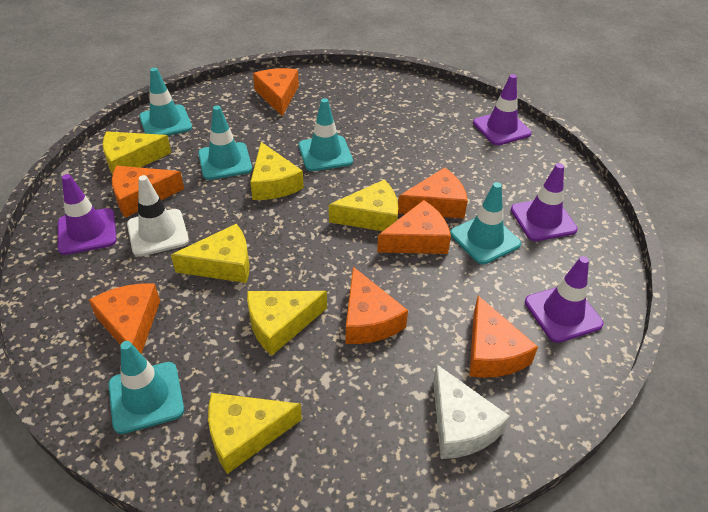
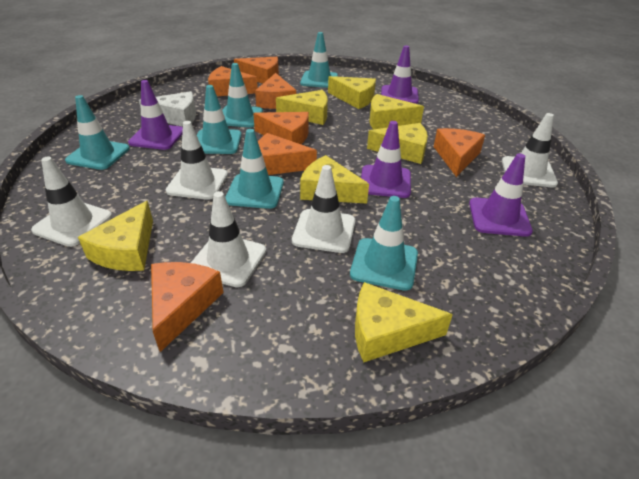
turquoise traffic cone: 5 -> 6
white traffic cone: 1 -> 5
yellow cheese: 6 -> 7

